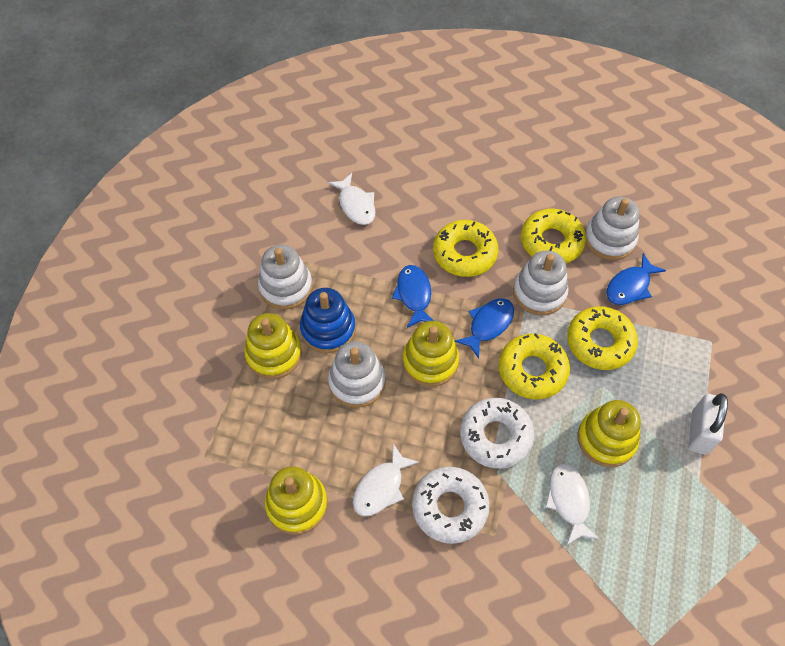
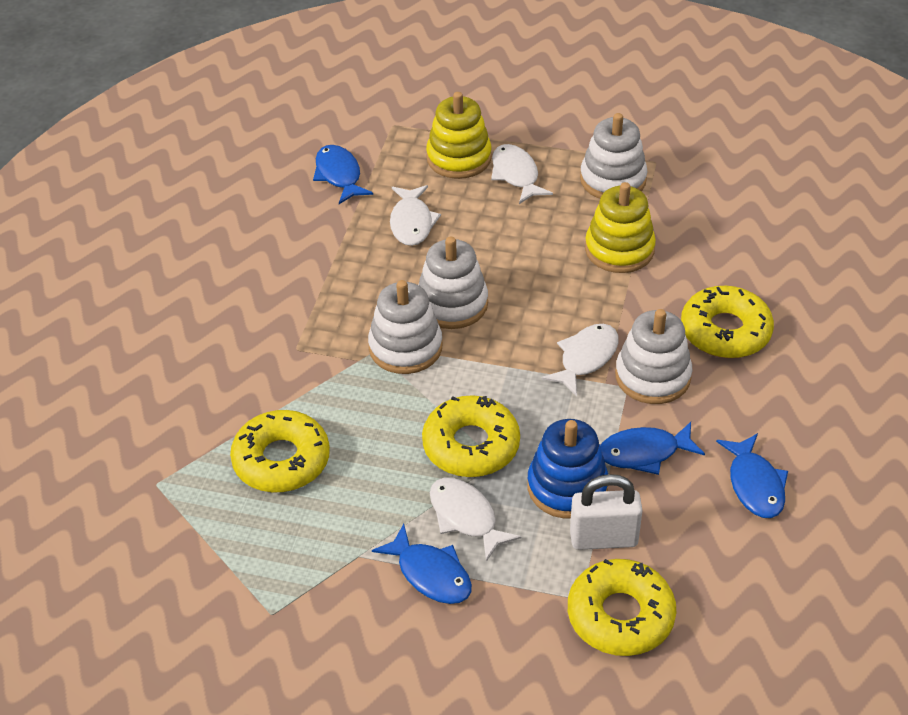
blue fish: 3 -> 4
white donut: 2 -> 0
white fish: 3 -> 4
yellow stacking toy: 4 -> 2

